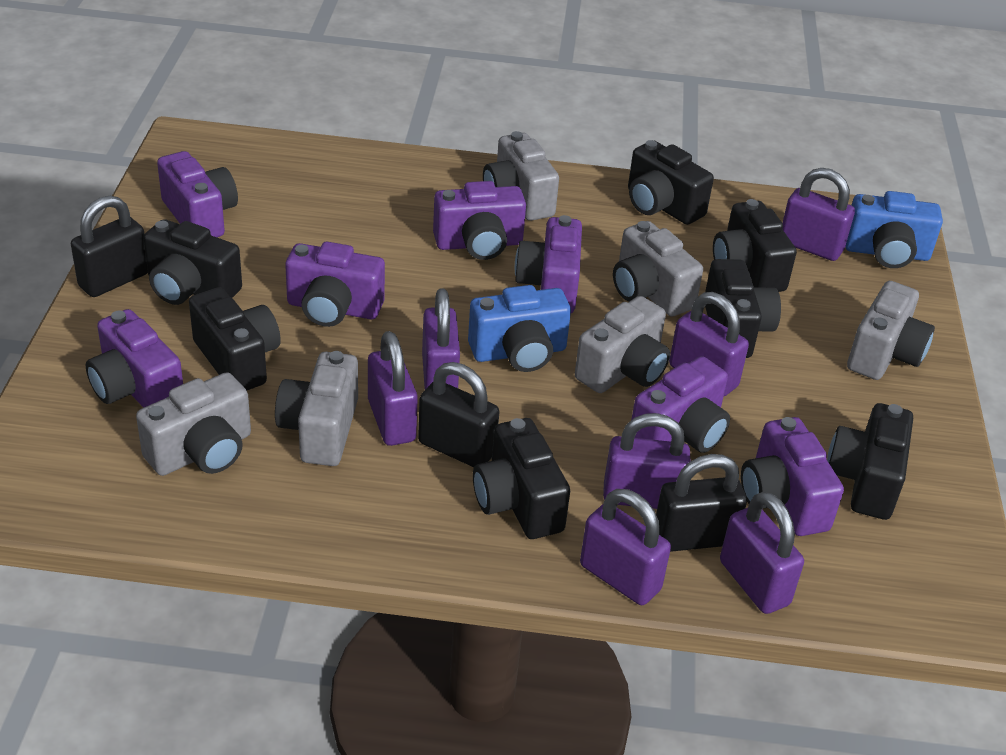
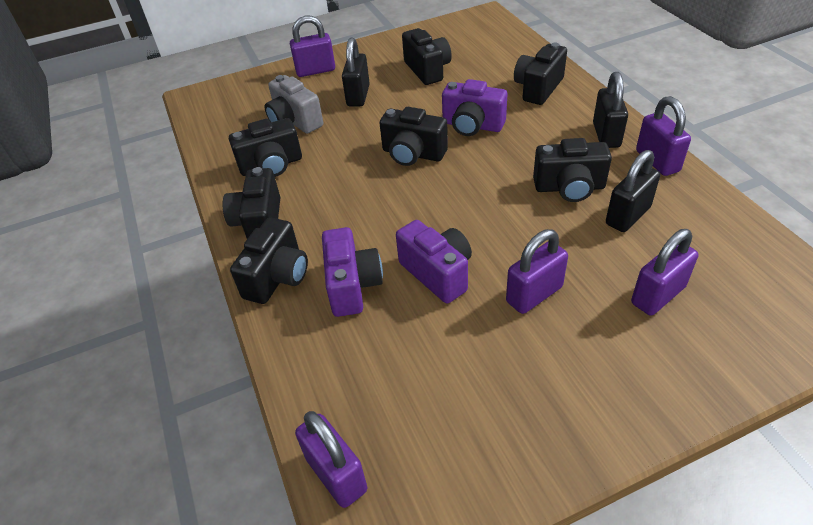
blue camera: 2 -> 0
grey camera: 6 -> 1
purple camera: 7 -> 3
purple padlock: 7 -> 5

